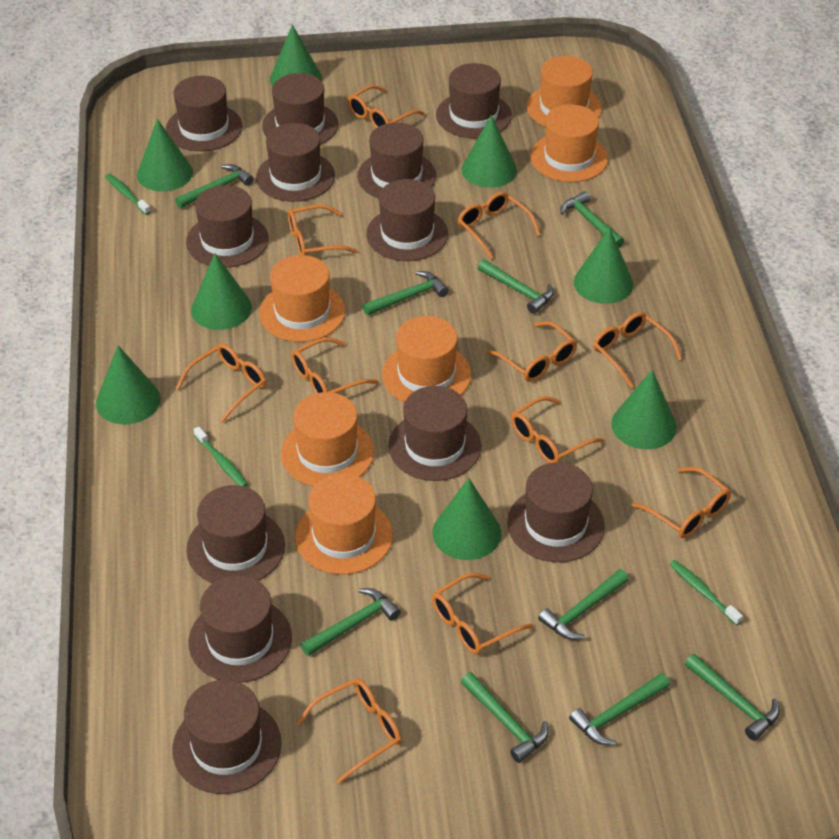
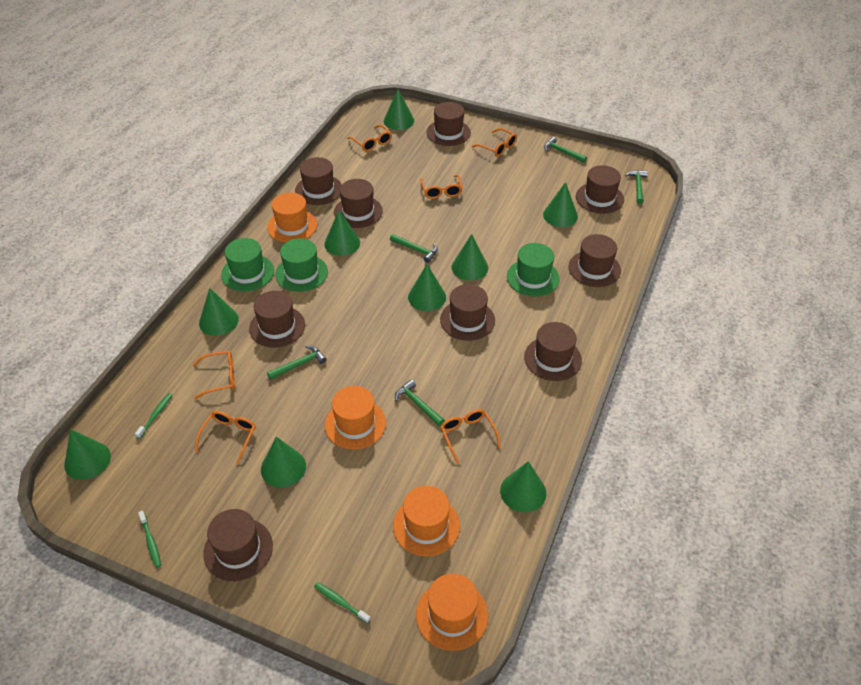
brown hat: 12 -> 9
green cone: 8 -> 9
green hammer: 9 -> 5
green hat: 0 -> 3
orange glasses: 11 -> 6
orange hat: 6 -> 4

